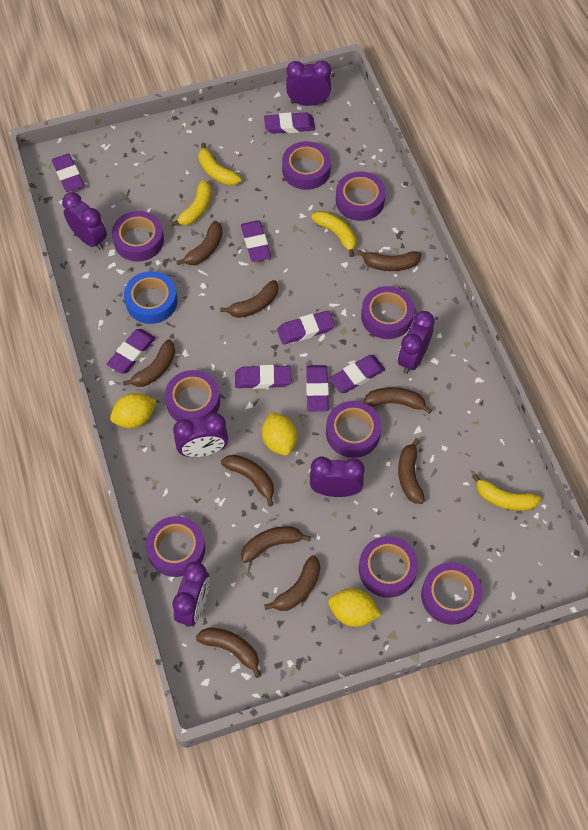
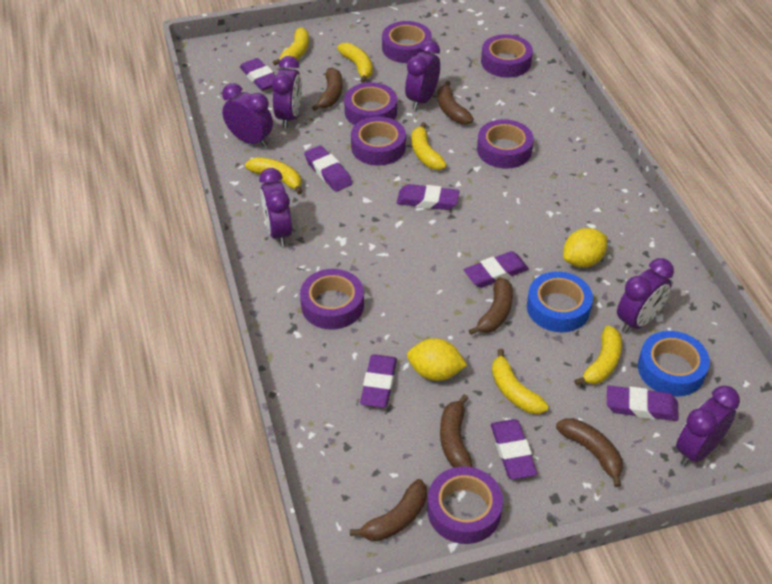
blue tape: 1 -> 2
brown banana: 10 -> 6
purple eraser: 8 -> 7
purple tape: 9 -> 7
yellow banana: 4 -> 6
yellow lemon: 3 -> 2

